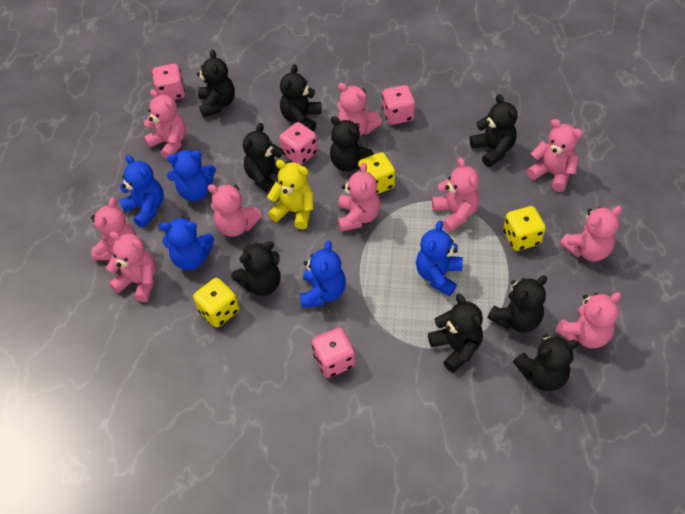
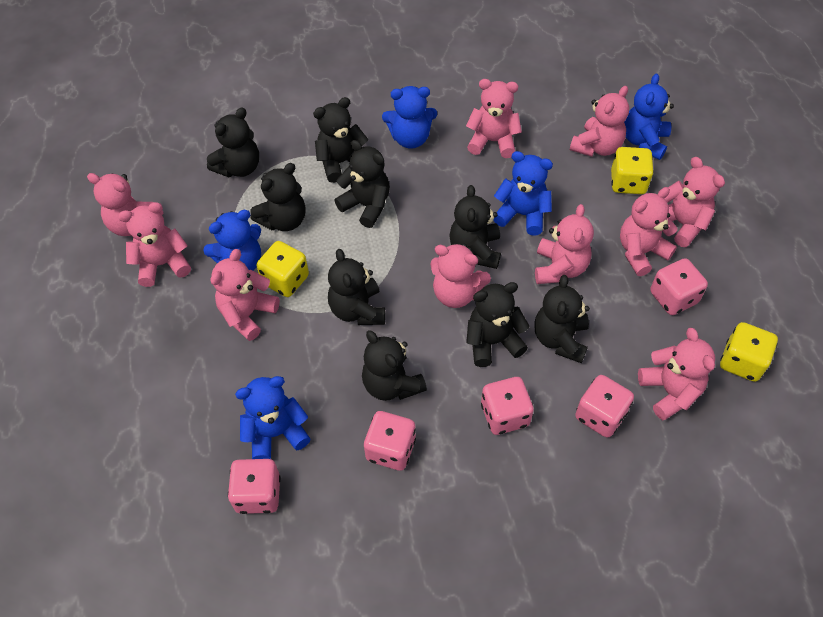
pink dice: 4 -> 5
yellow teddy bear: 1 -> 0

